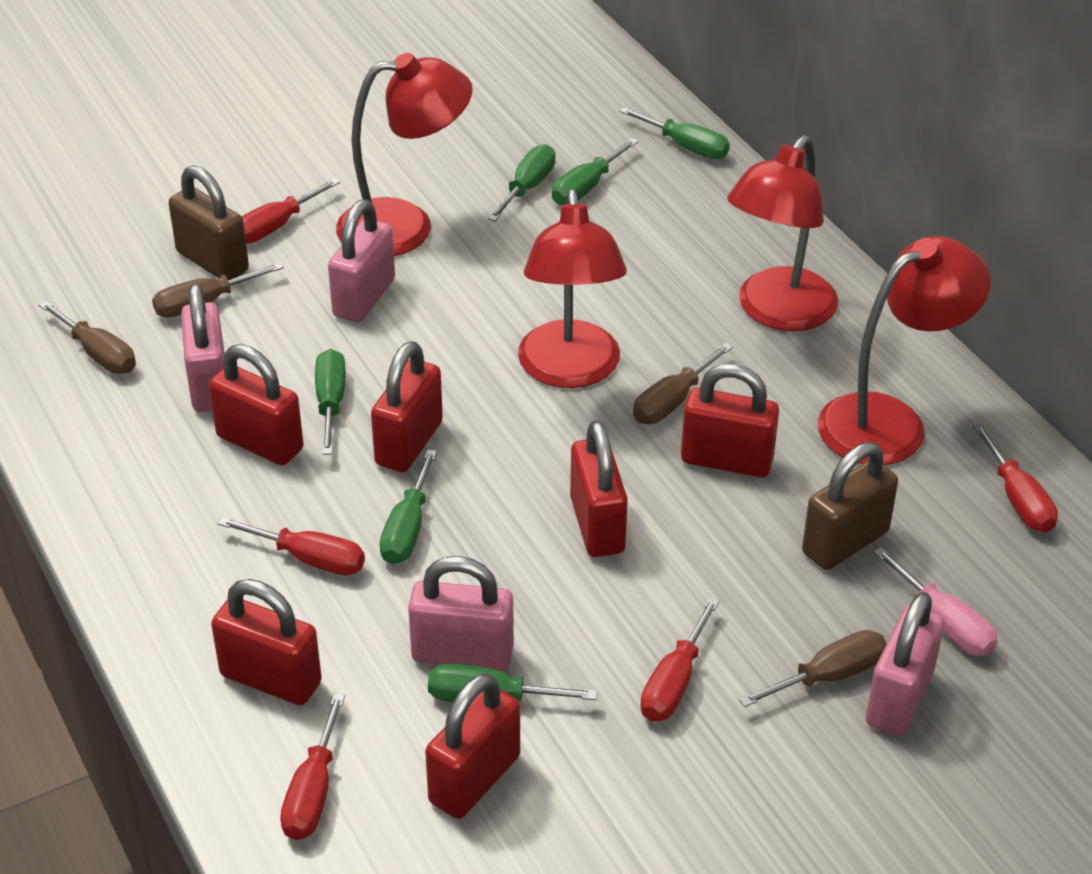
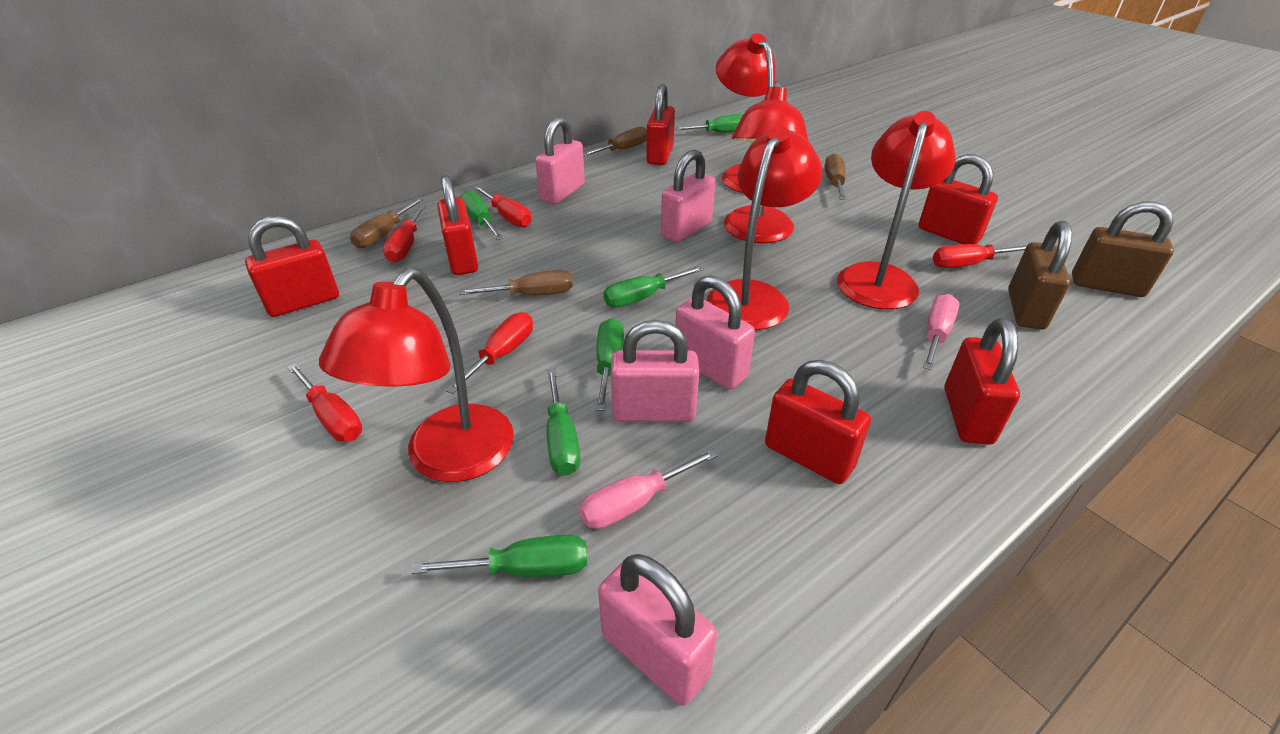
pink padlock: 4 -> 5
pink screwdriver: 1 -> 2
red lamp: 4 -> 5

